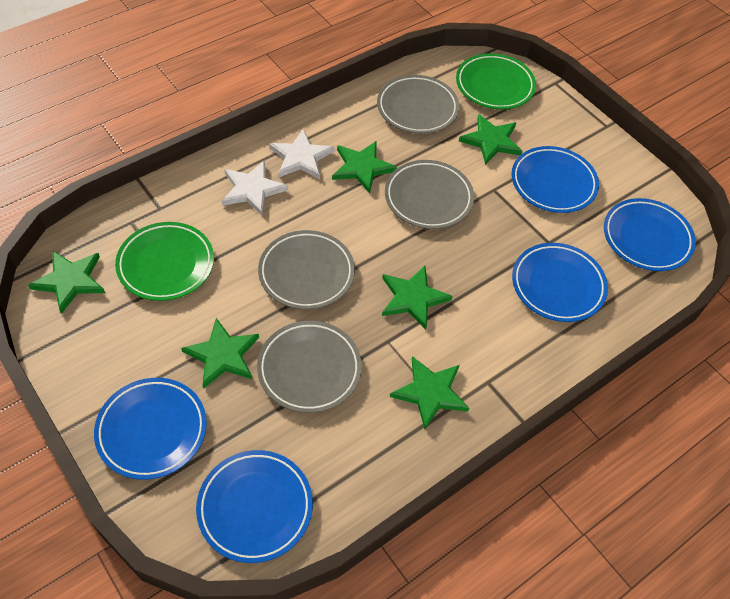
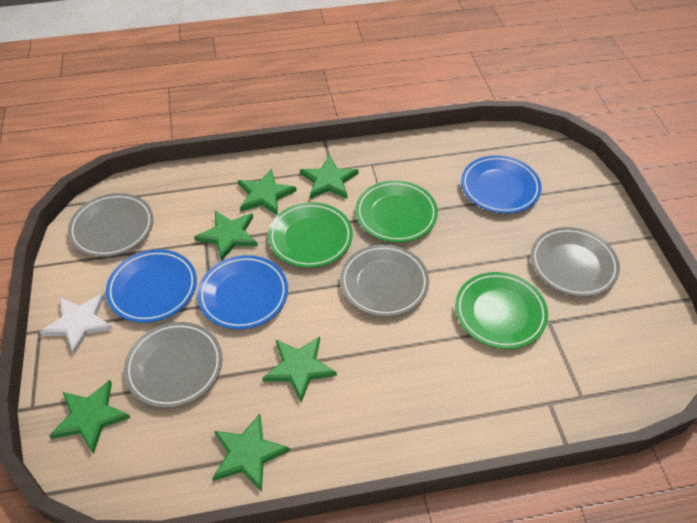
blue plate: 5 -> 3
green plate: 2 -> 3
white star: 2 -> 1

